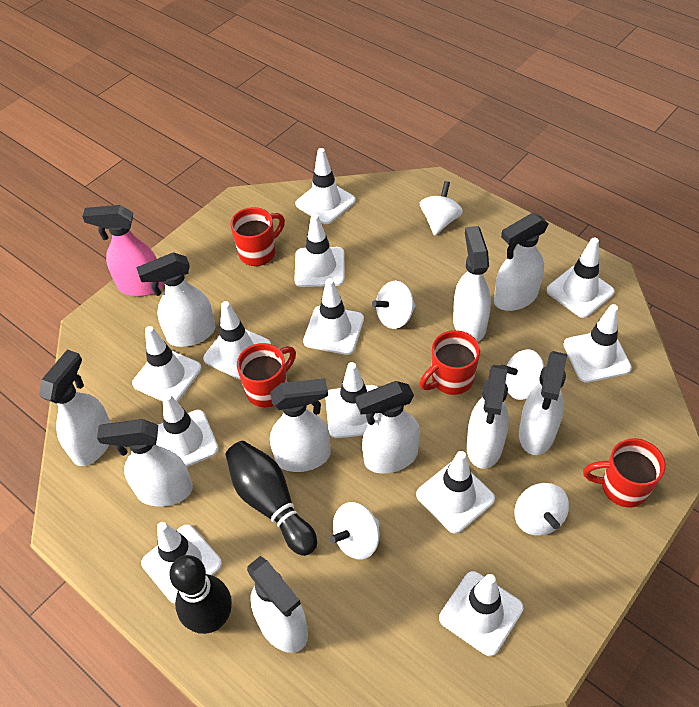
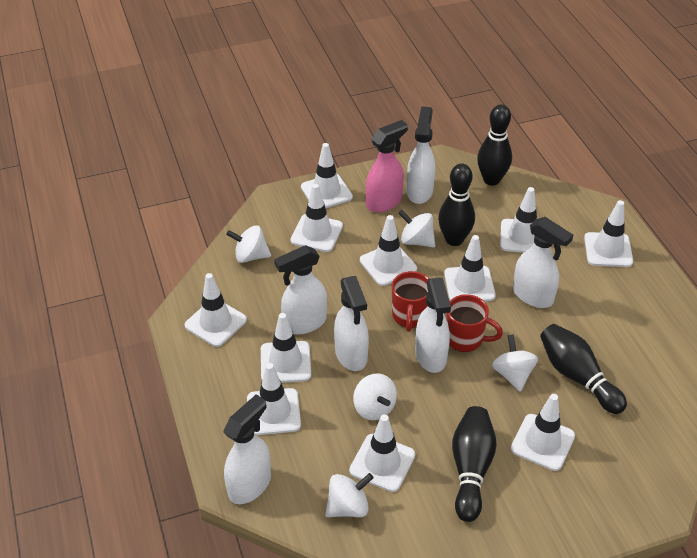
black bowling pin: 2 -> 4
red mug: 4 -> 2
white spray bottle: 10 -> 6
white traffic cone: 12 -> 11

